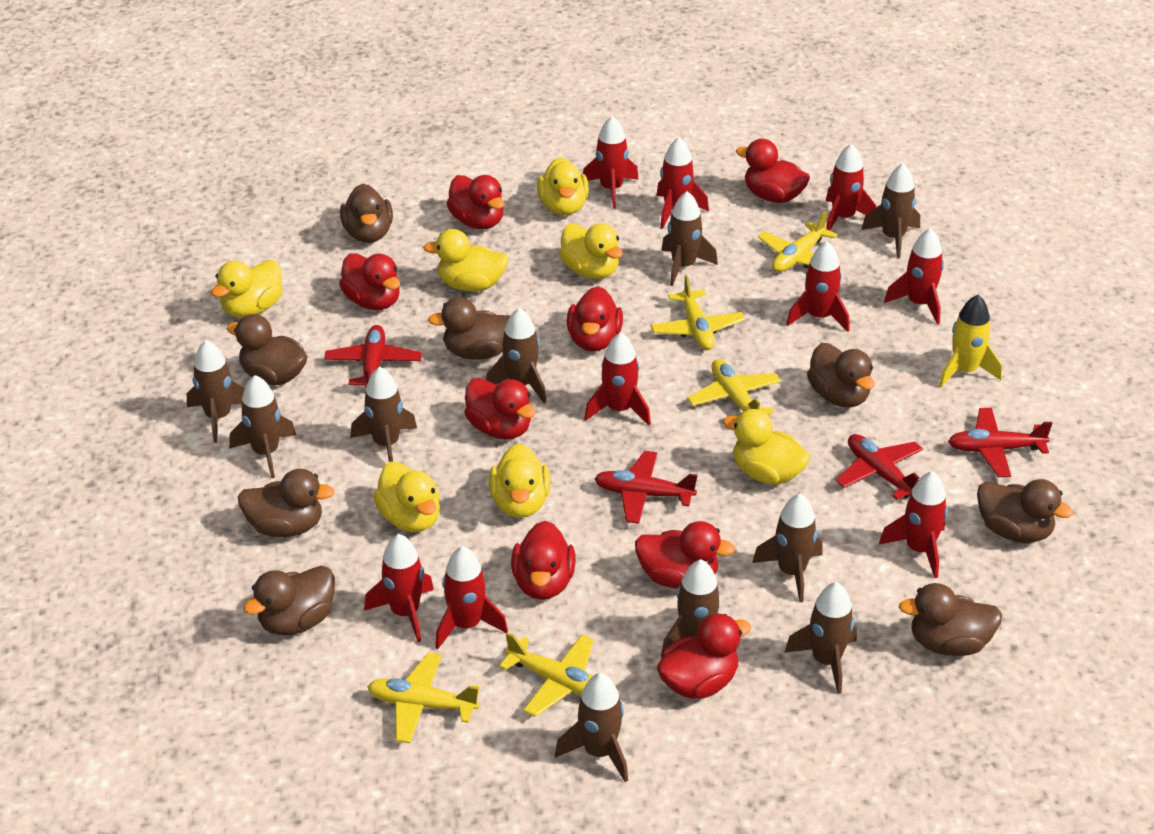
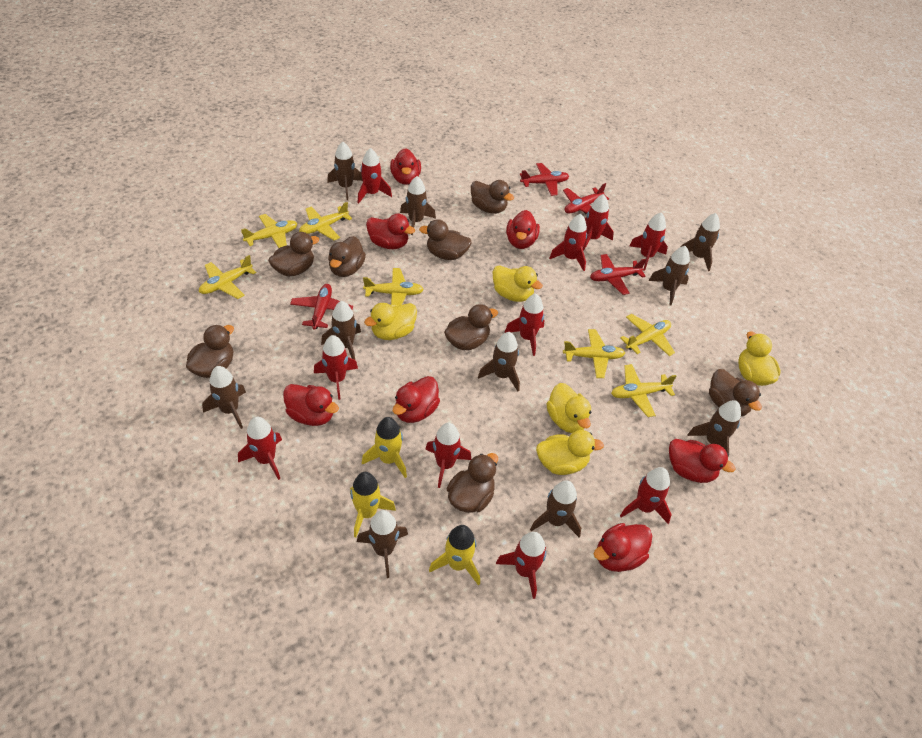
red duck: 8 -> 7
red rocket: 9 -> 10
yellow duck: 7 -> 5
yellow plane: 5 -> 7
yellow rocket: 1 -> 3

